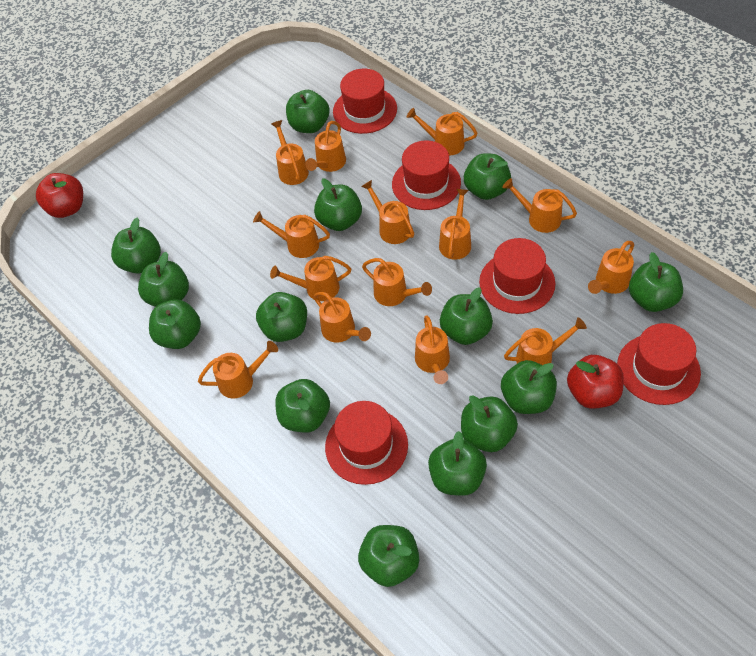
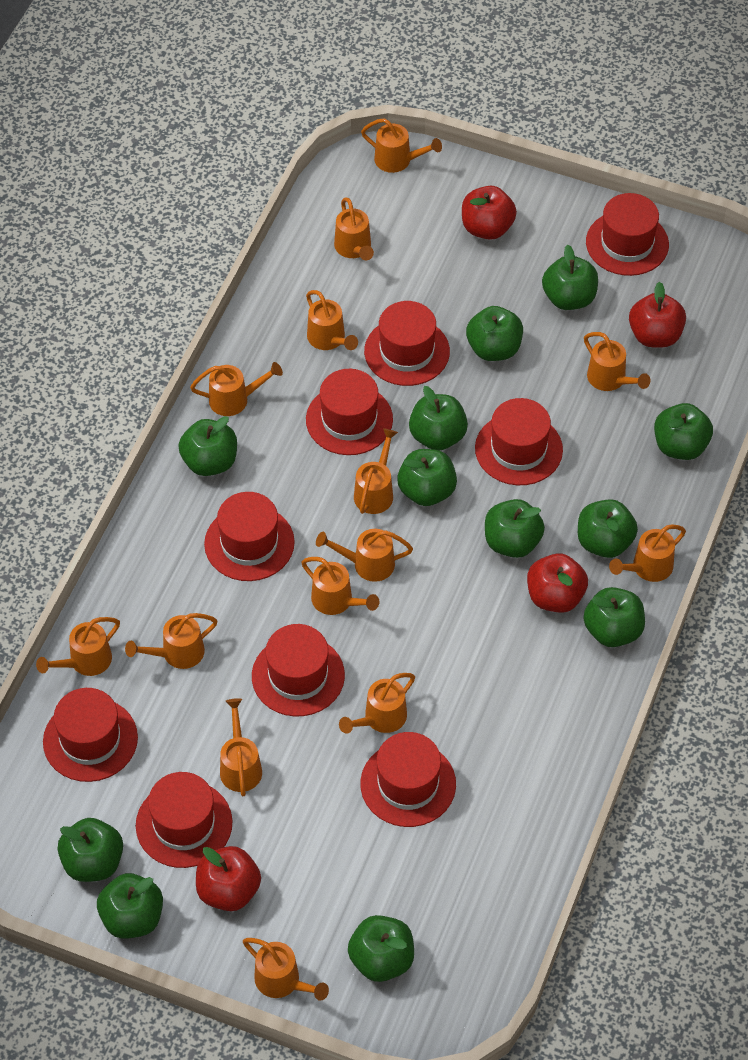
green apple: 14 -> 12
red apple: 2 -> 4
red hat: 5 -> 9

